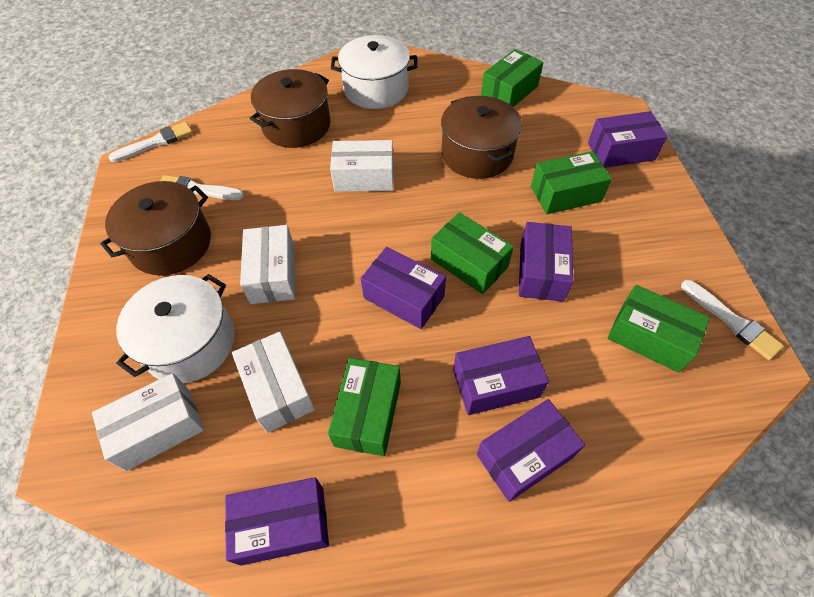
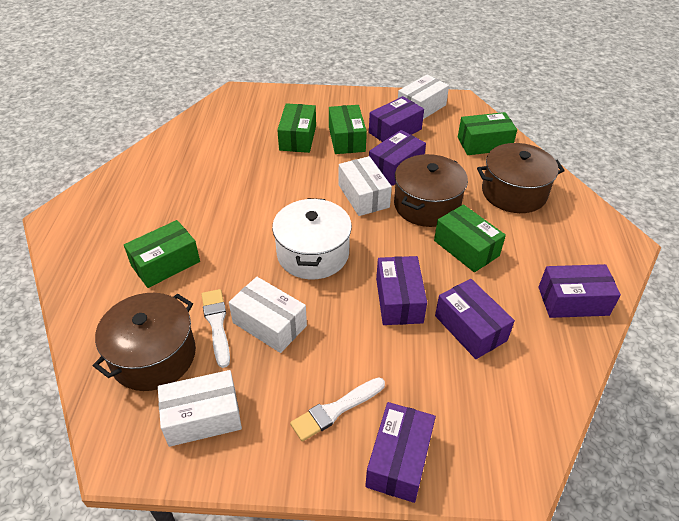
white brush: 3 -> 2
white pot: 2 -> 1

